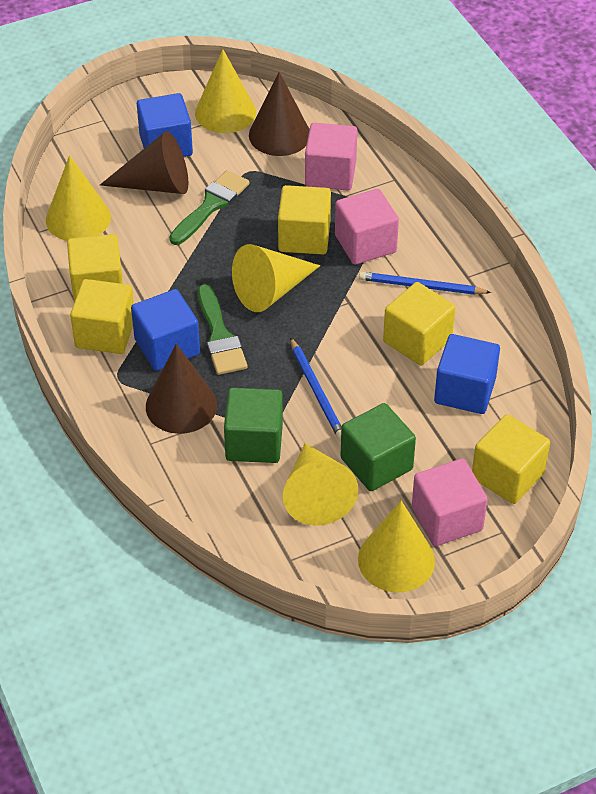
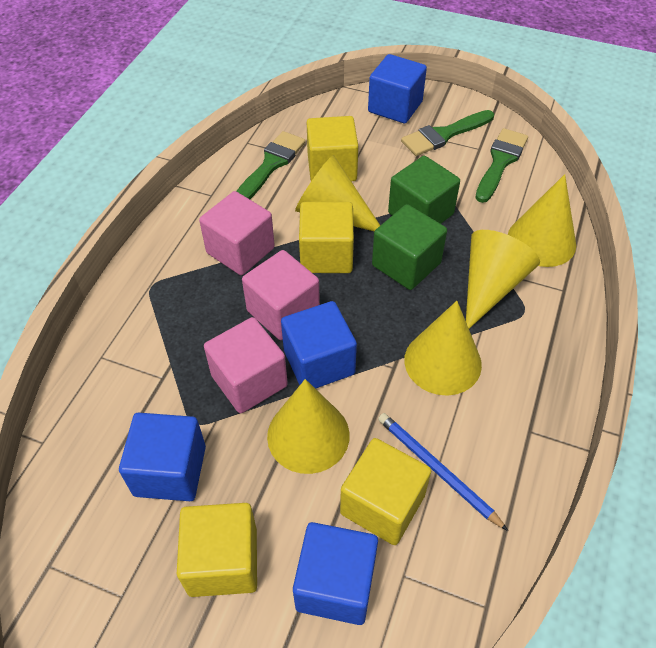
blue cube: 3 -> 4
blue pencil: 2 -> 1
brown cone: 3 -> 0
green brush: 2 -> 3
yellow cube: 5 -> 4

